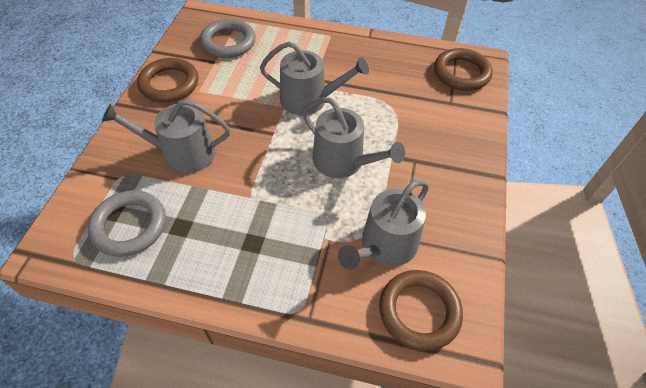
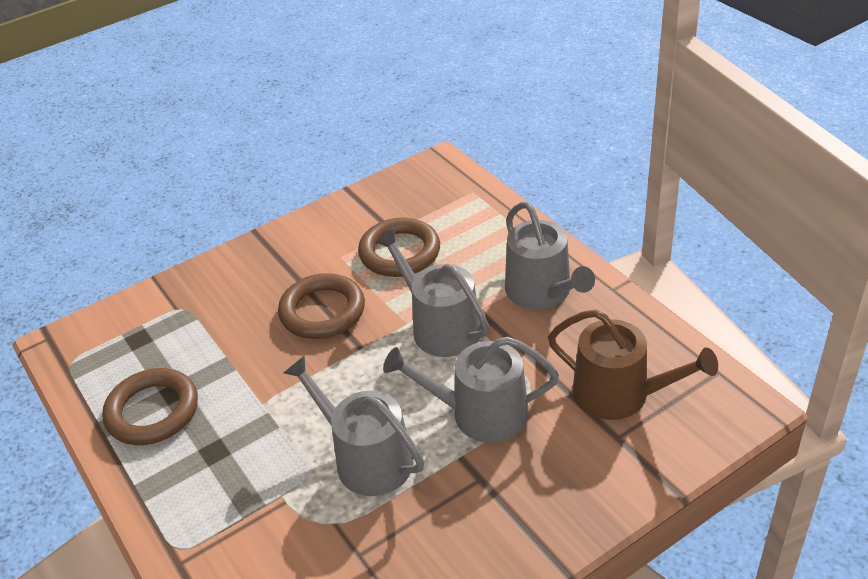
brown watering can: 0 -> 1
grey ring: 2 -> 0

